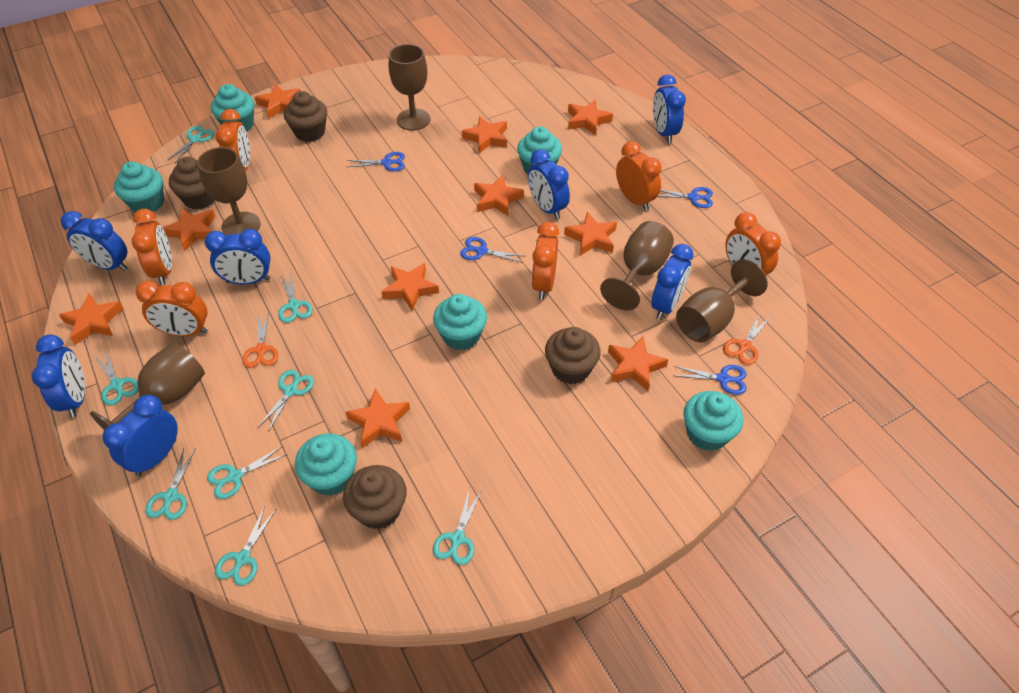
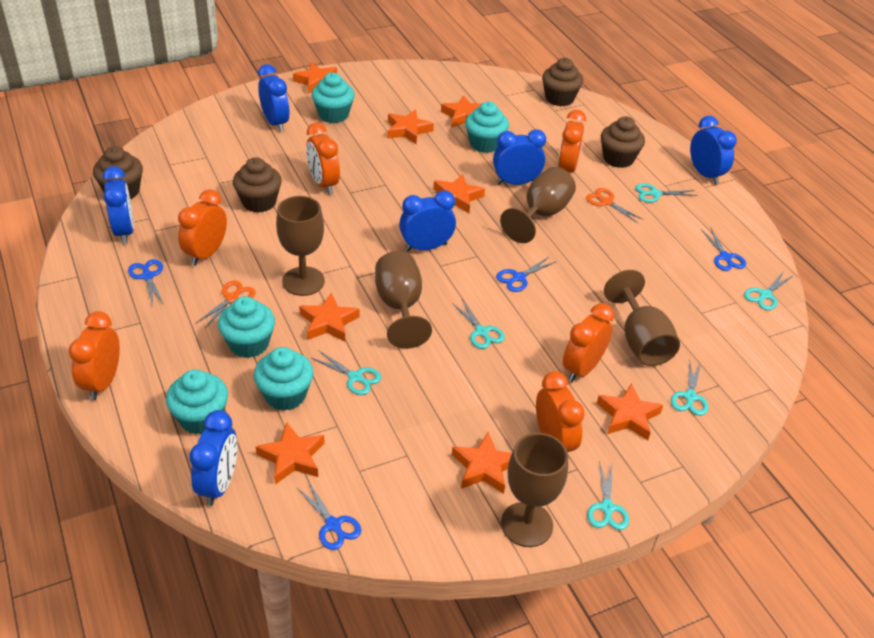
blue clock: 7 -> 6
orange star: 10 -> 8
turquoise cupcake: 6 -> 5
turquoise scissors: 8 -> 6

